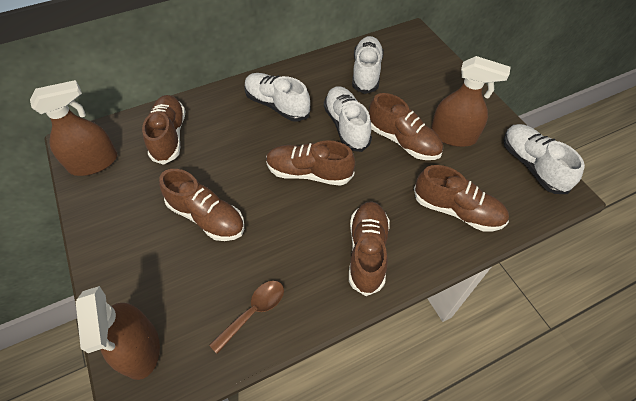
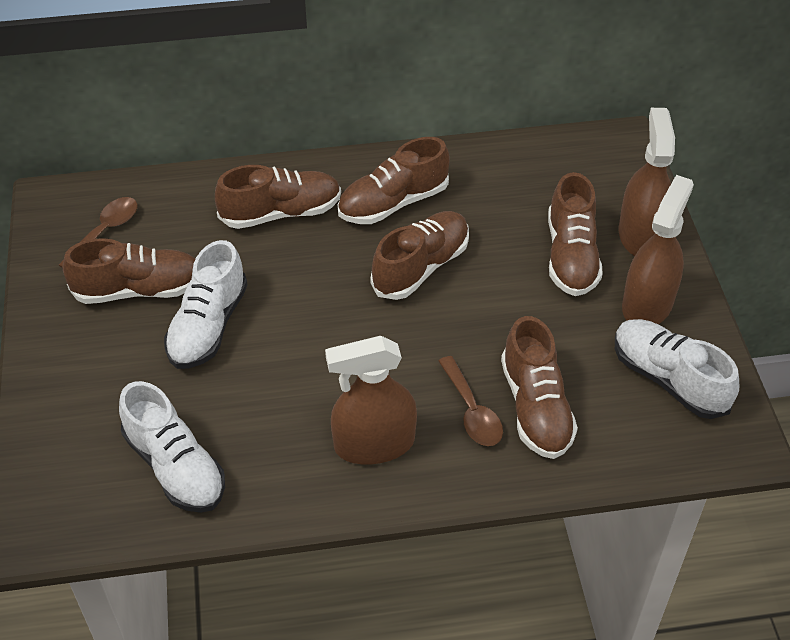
brown spoon: 1 -> 2
white shoe: 4 -> 3

